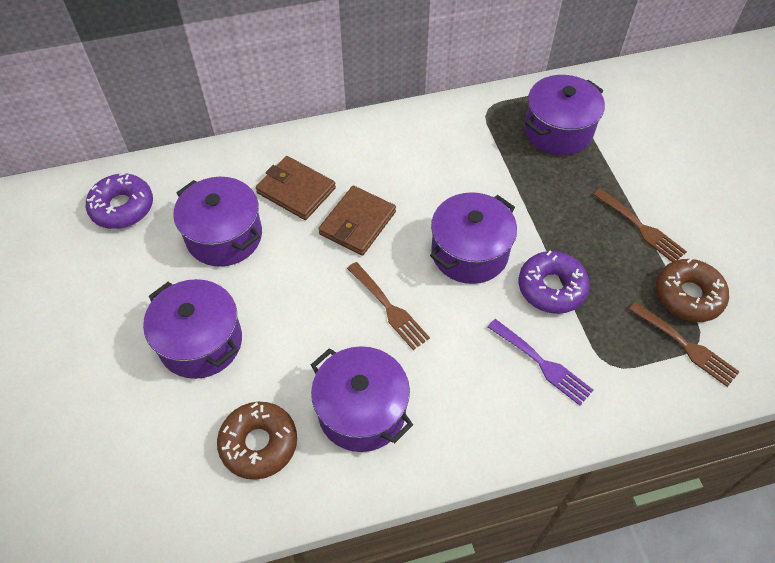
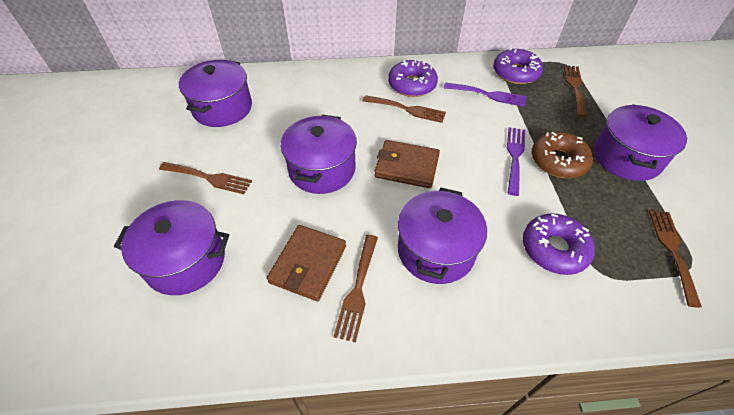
brown donut: 2 -> 1
brown fork: 3 -> 5
purple donut: 2 -> 3
purple fork: 1 -> 2

